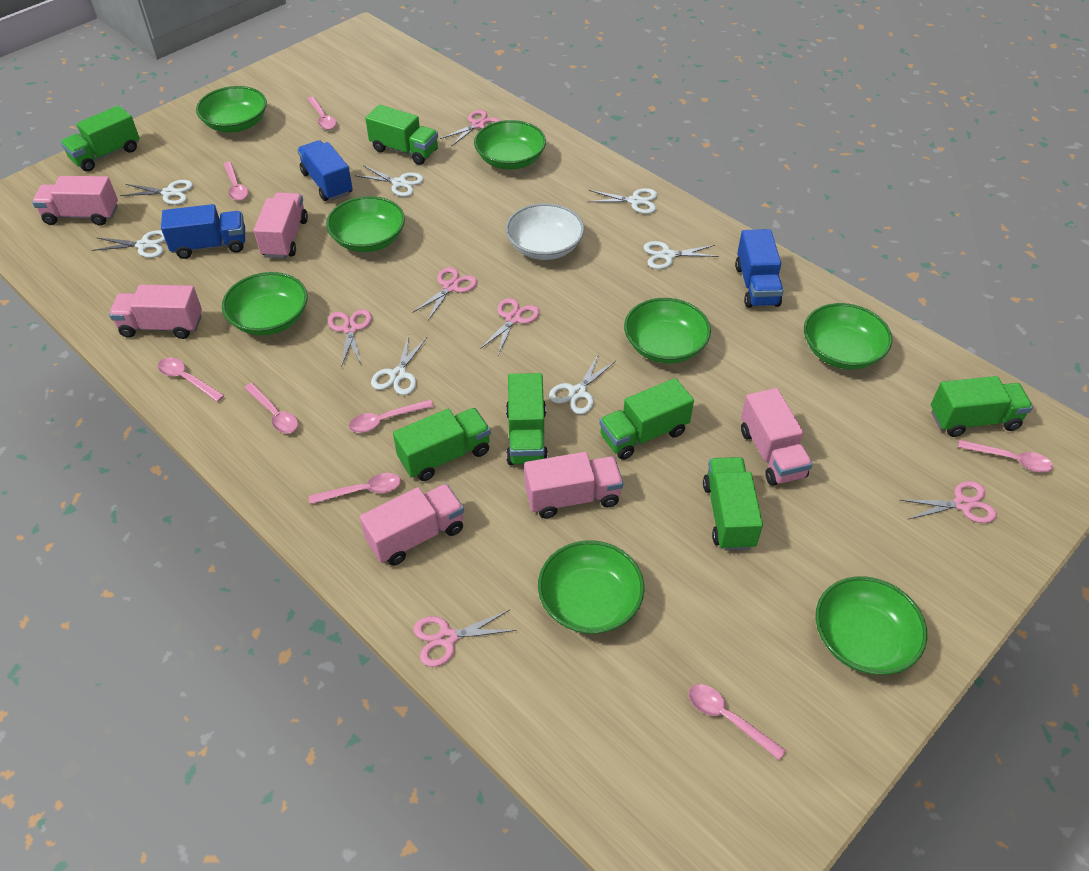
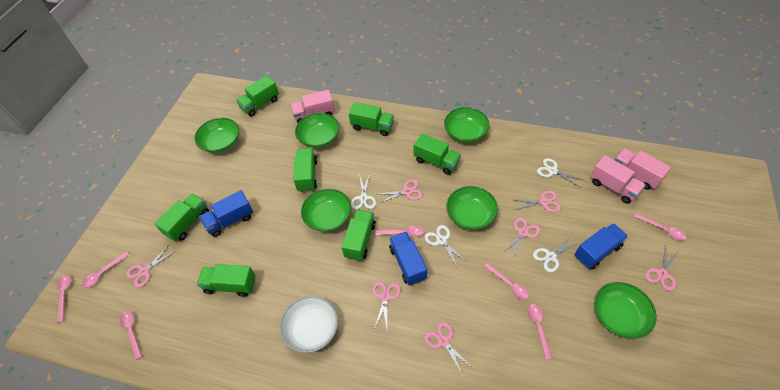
green bowl: 8 -> 6
pink scissors: 6 -> 7
pink spoon: 8 -> 7
pink truck: 6 -> 3
white scissors: 7 -> 4

